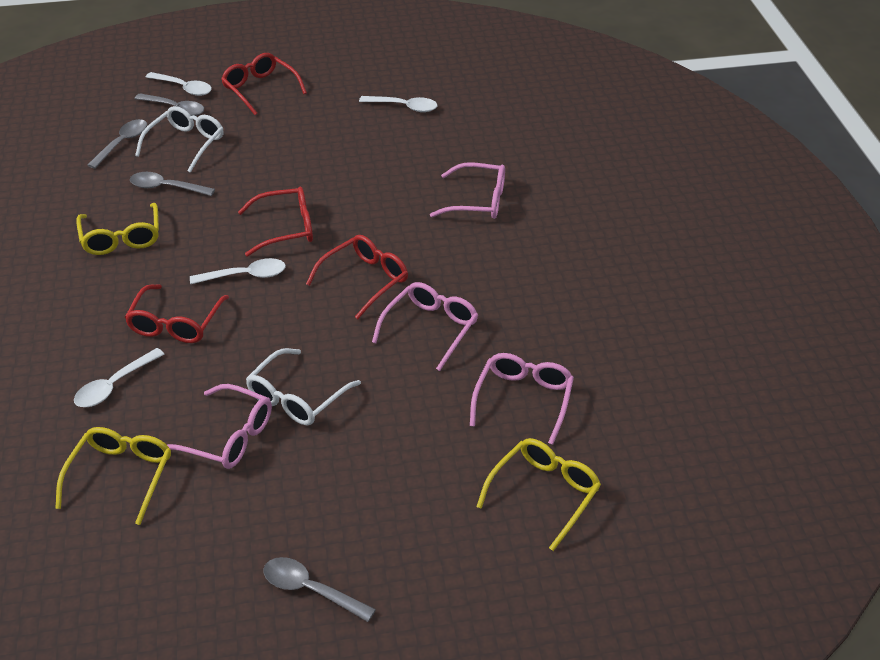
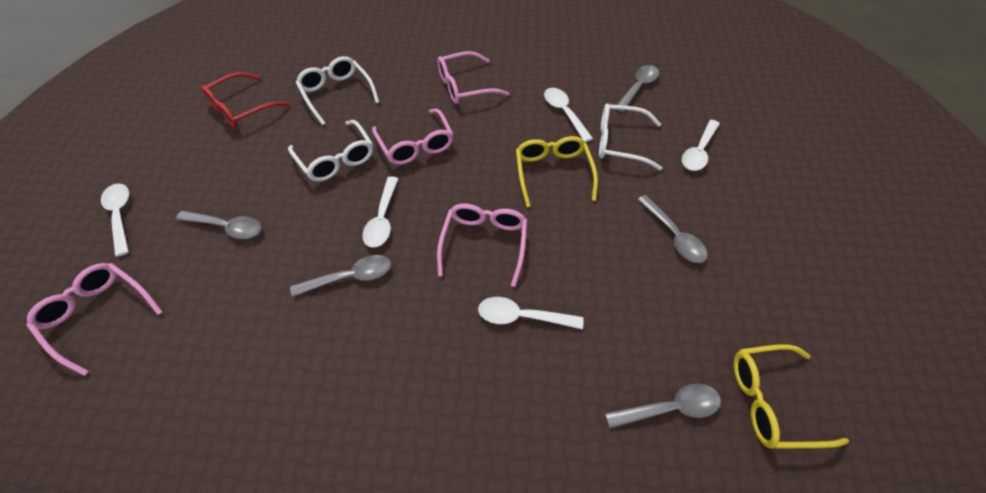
grey spoon: 4 -> 5
red glasses: 4 -> 1
white glasses: 2 -> 3
white spoon: 4 -> 5
yellow glasses: 3 -> 2

